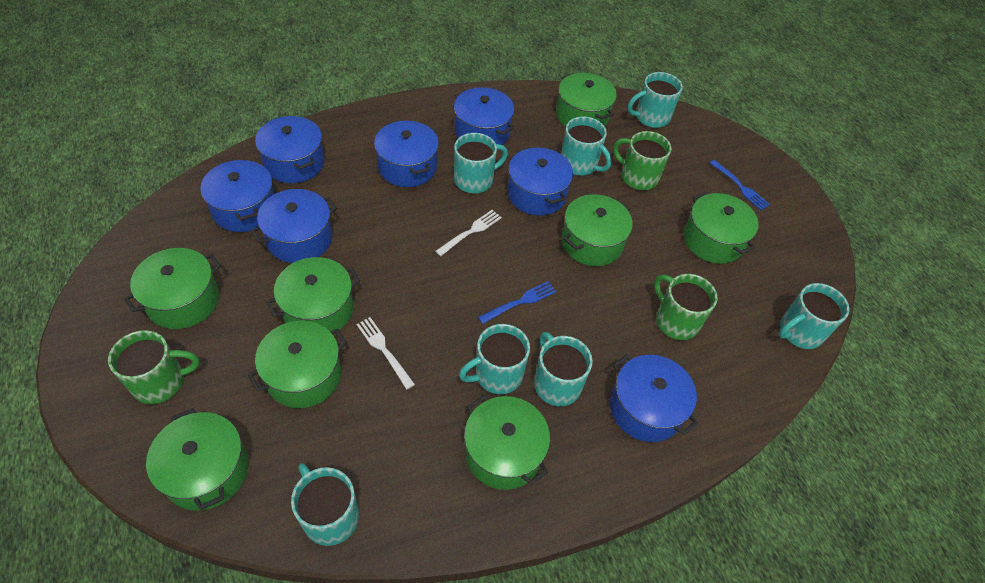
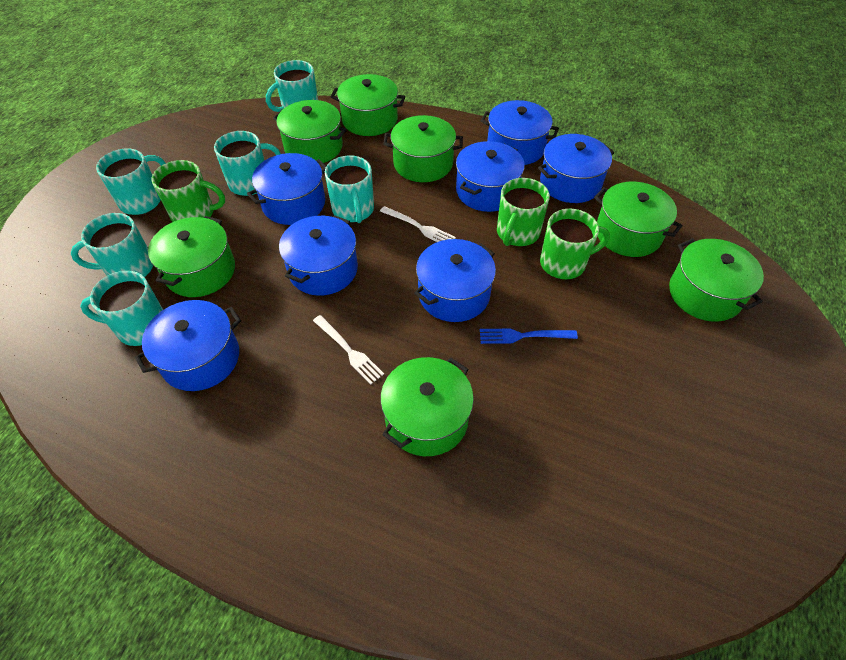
blue fork: 2 -> 1
green pot: 8 -> 7
turquoise mug: 7 -> 6

